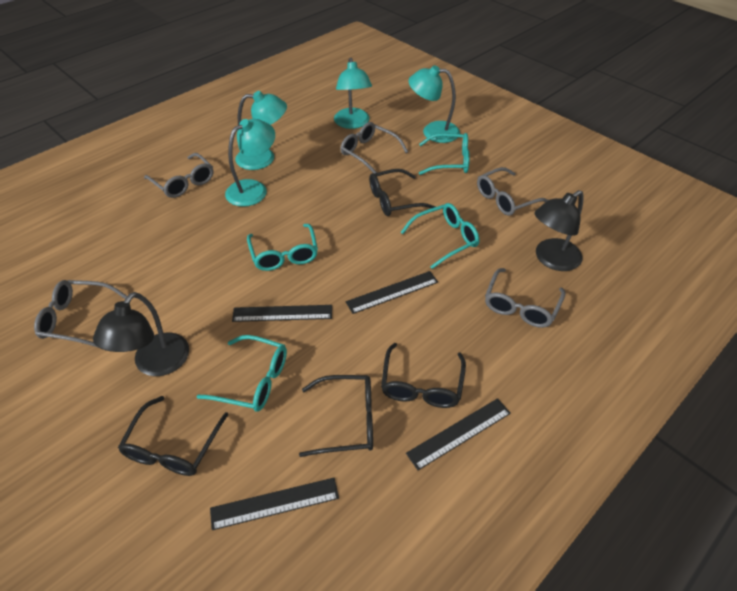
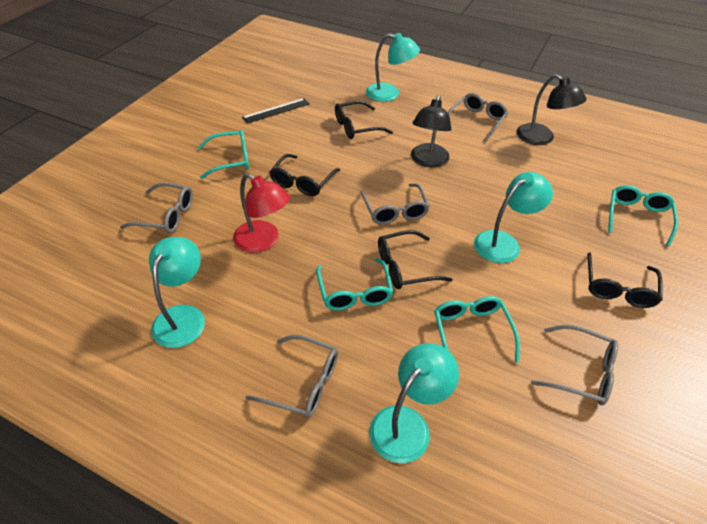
black ruler: 4 -> 1
red lamp: 0 -> 1

